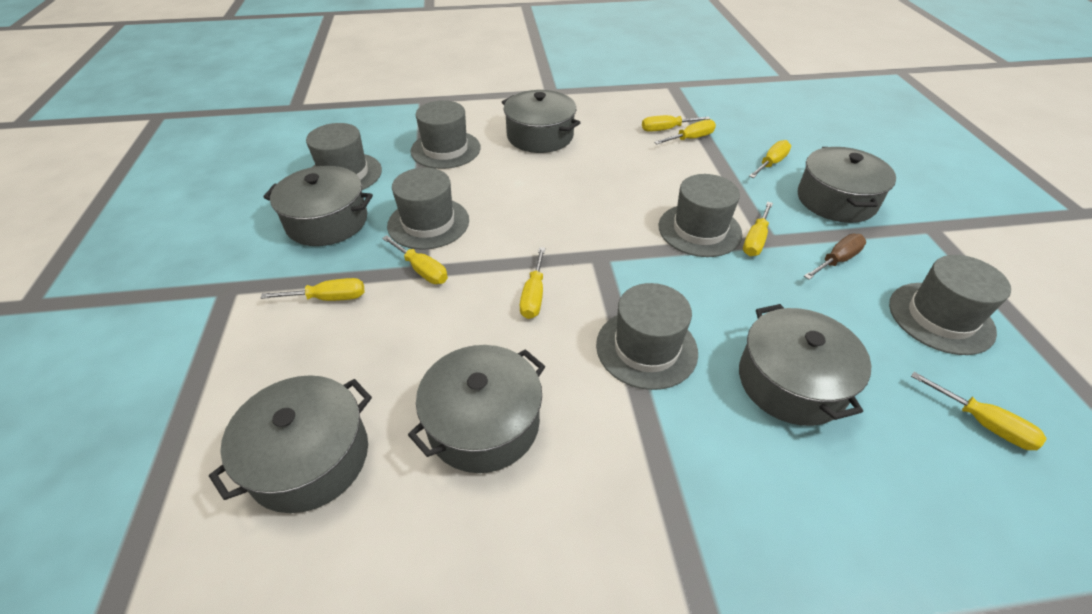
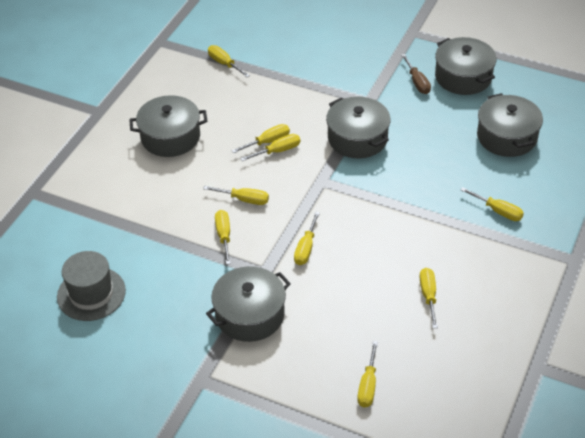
grey hat: 6 -> 1
grey pot: 6 -> 5
yellow screwdriver: 8 -> 9

